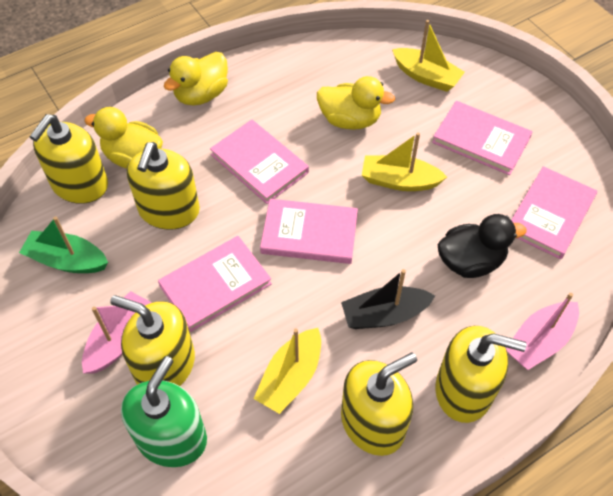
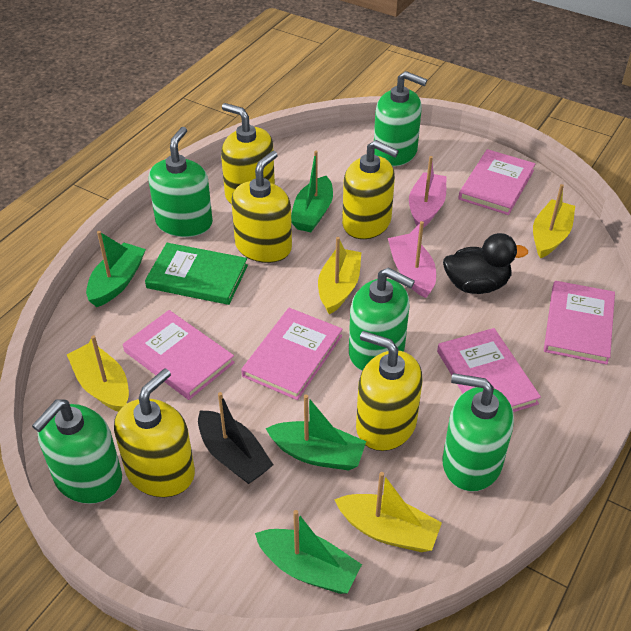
green boat: 1 -> 4
green book: 0 -> 1
green soap dispenser: 1 -> 5
yellow boat: 3 -> 4
yellow duck: 3 -> 0

